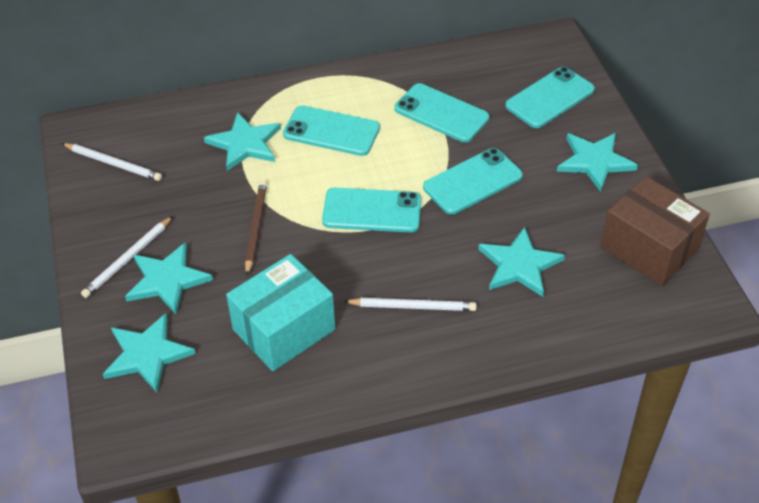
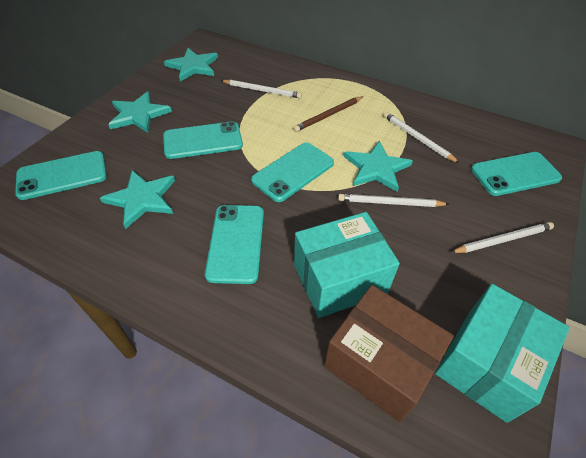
turquoise box: 1 -> 2
turquoise star: 5 -> 4
white pencil: 3 -> 4

